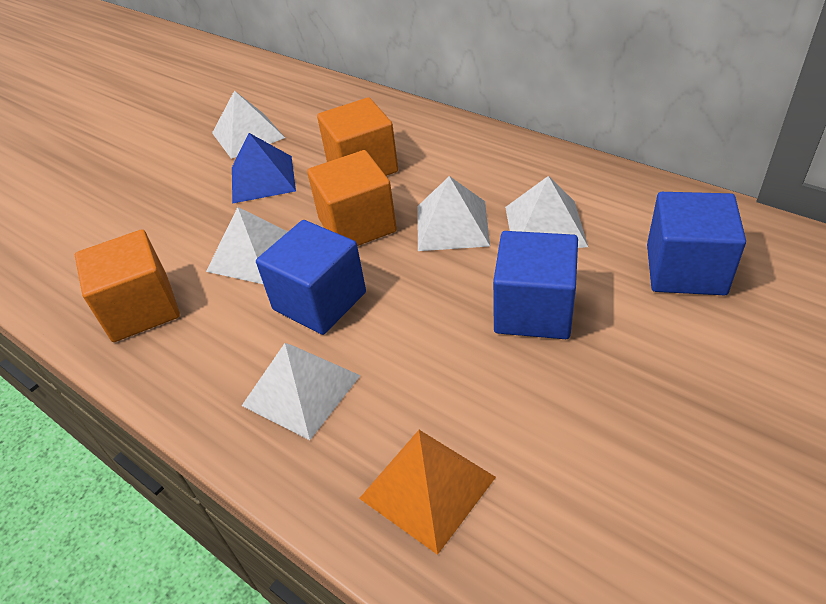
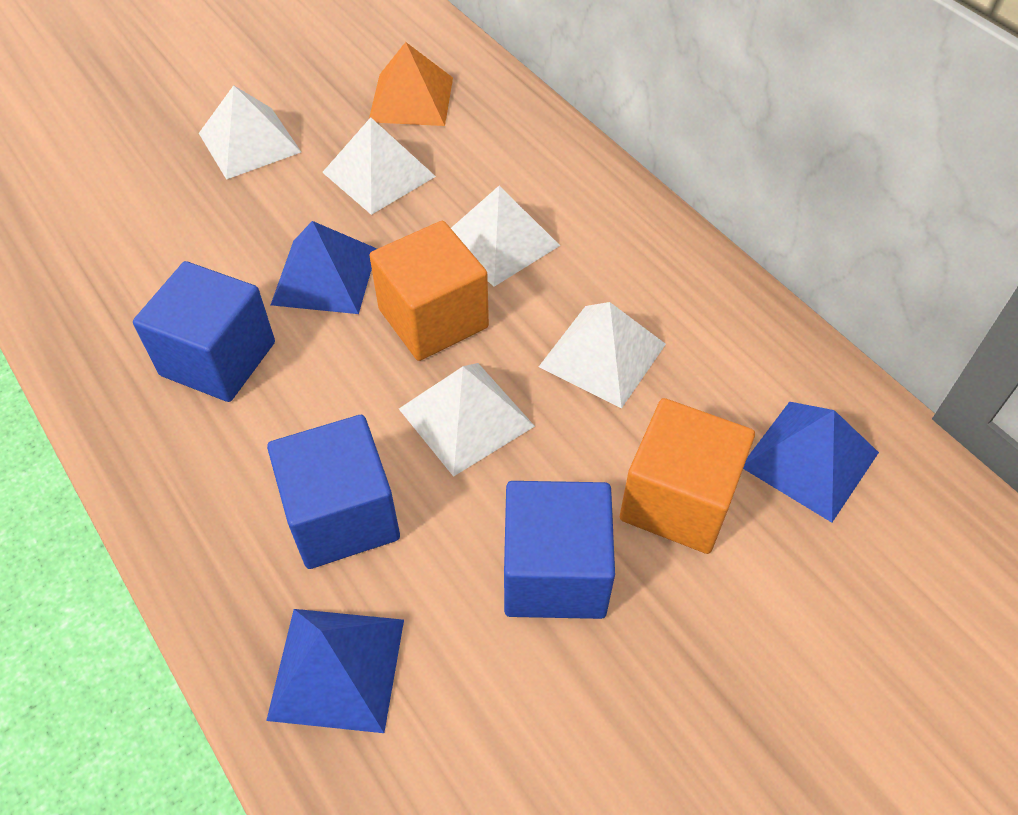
blue pyramid: 1 -> 3
orange cube: 3 -> 2

